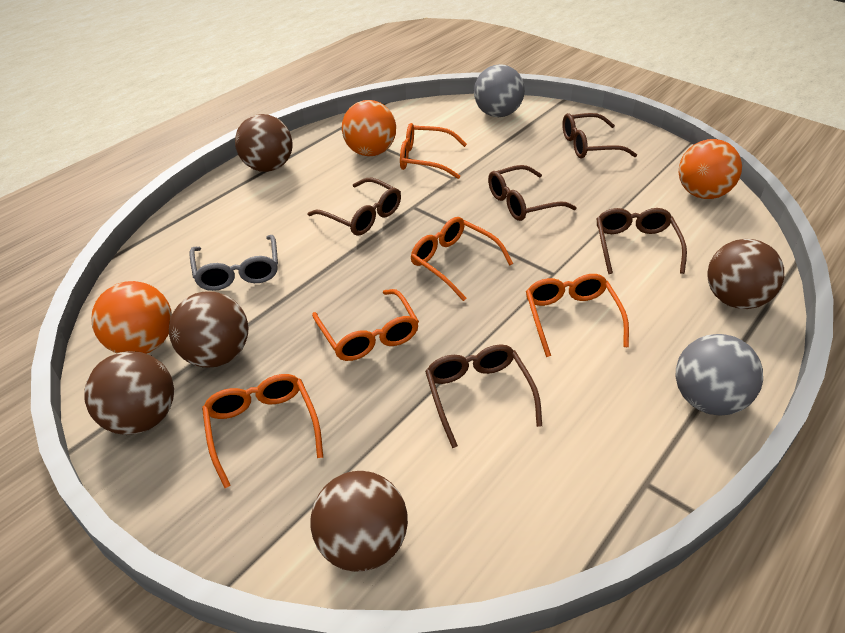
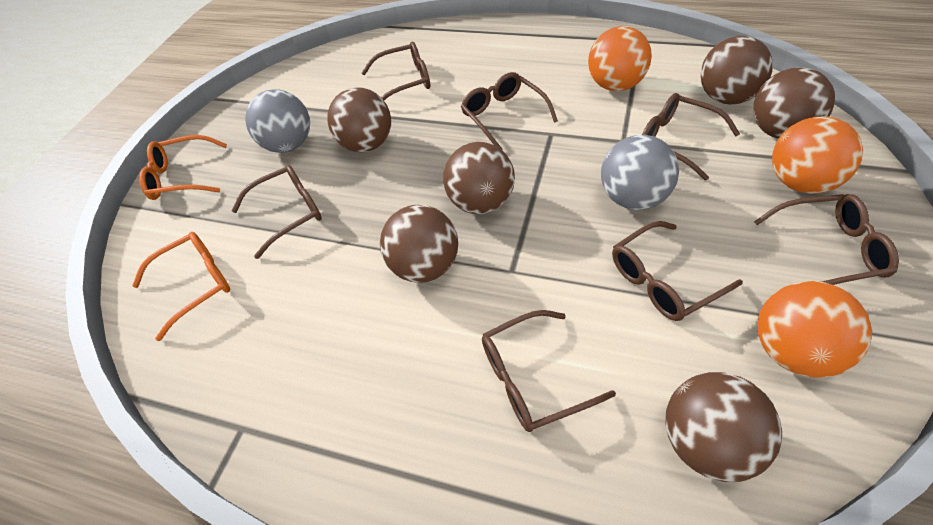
brown ball: 5 -> 6
brown glasses: 5 -> 7
grey glasses: 1 -> 0
orange glasses: 5 -> 2

